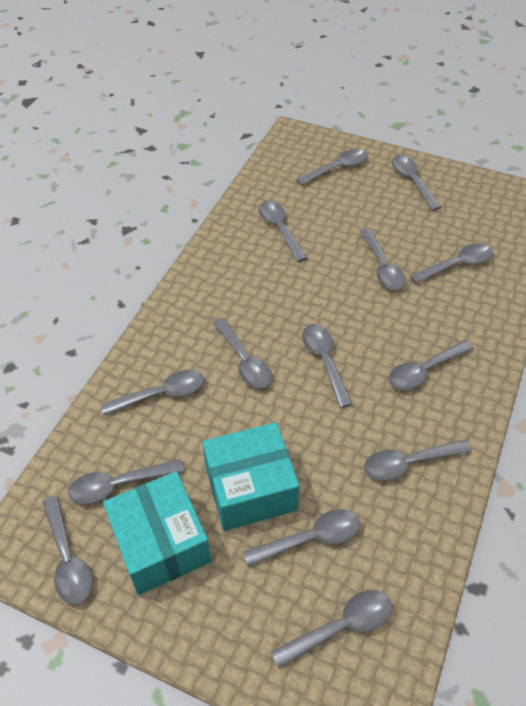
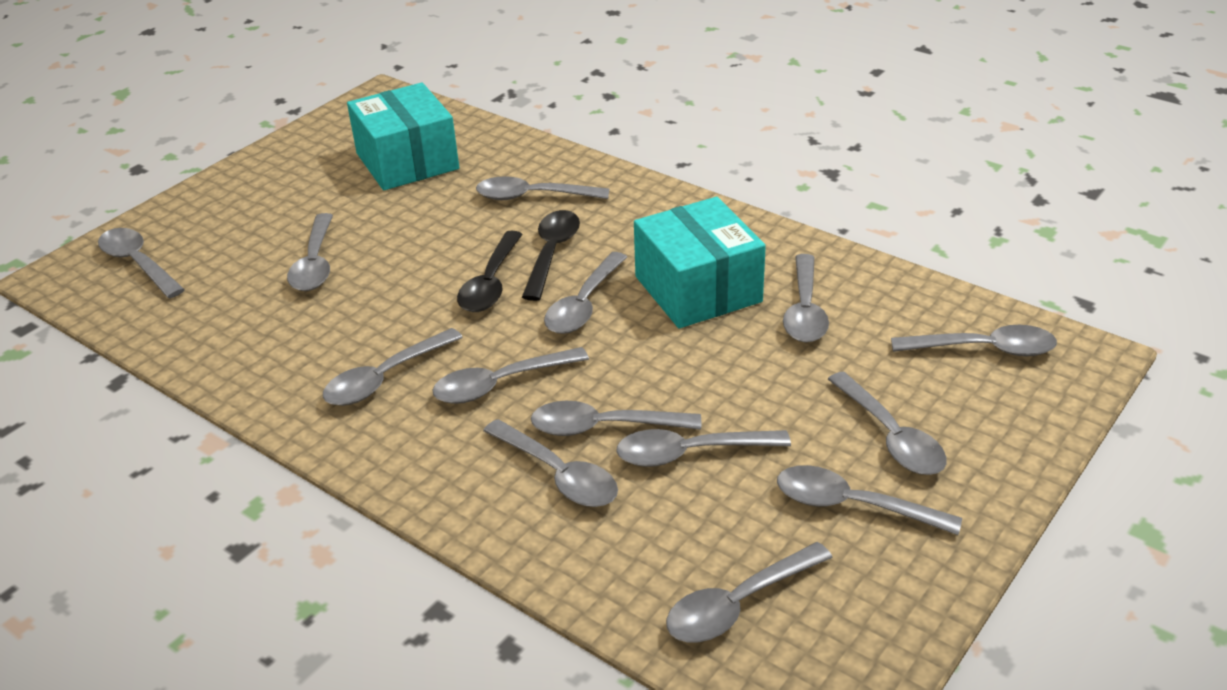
black spoon: 0 -> 2

